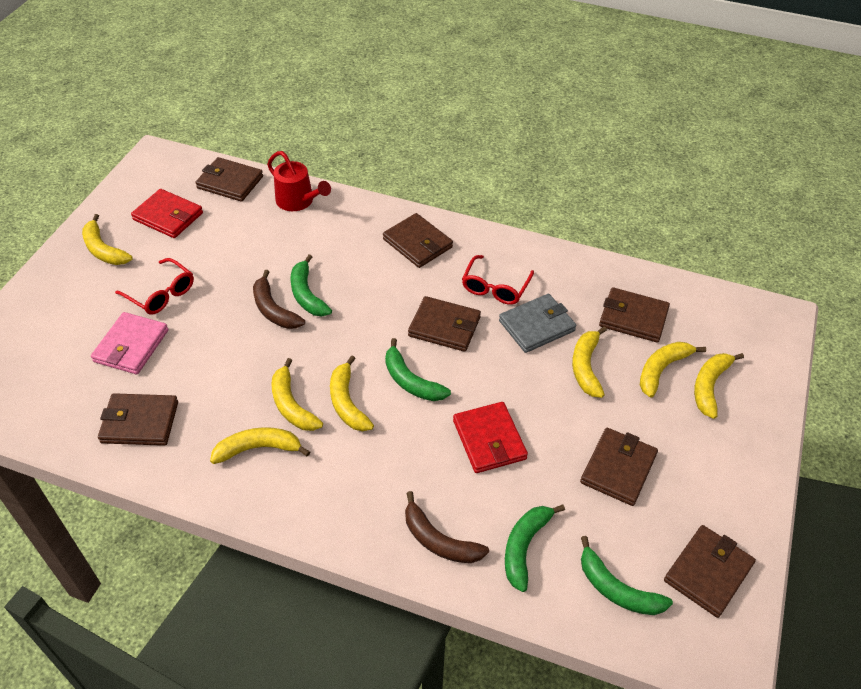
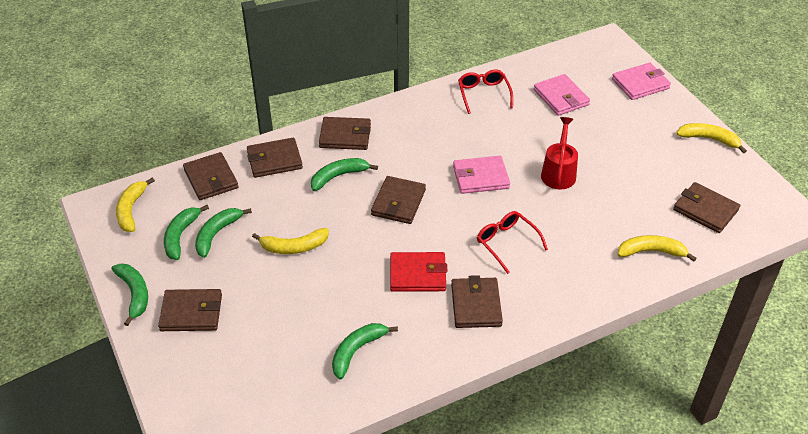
brown banana: 2 -> 0
green banana: 4 -> 5
grey wallet: 1 -> 0
pink wallet: 1 -> 3
red wallet: 2 -> 1
yellow banana: 7 -> 4

